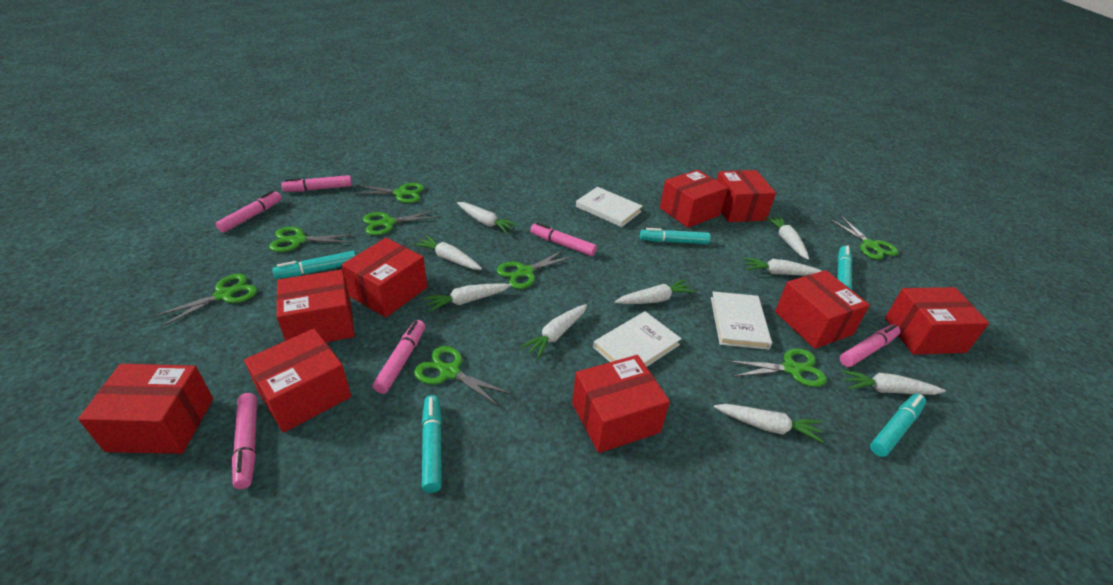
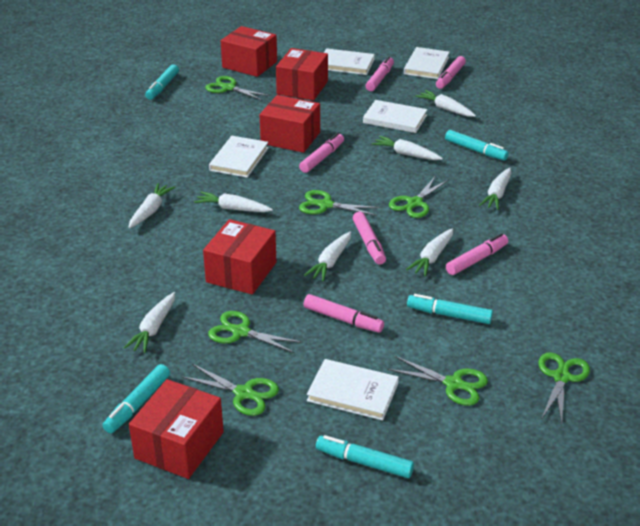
green scissors: 8 -> 7
red box: 9 -> 5
white book: 3 -> 5
white carrot: 9 -> 8

